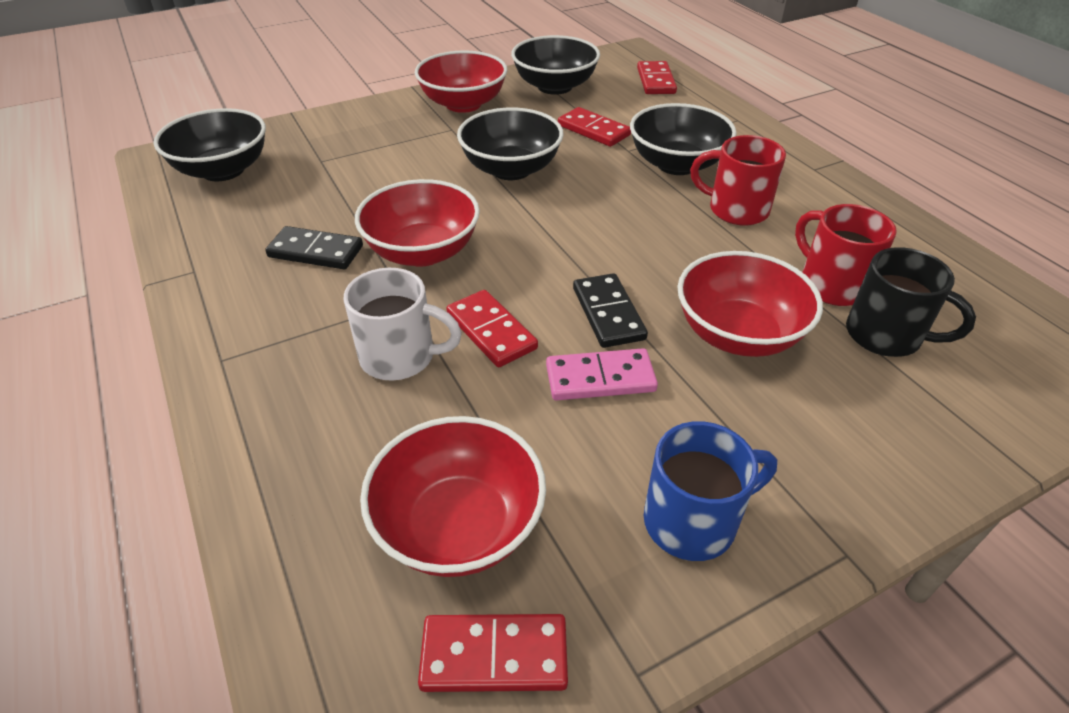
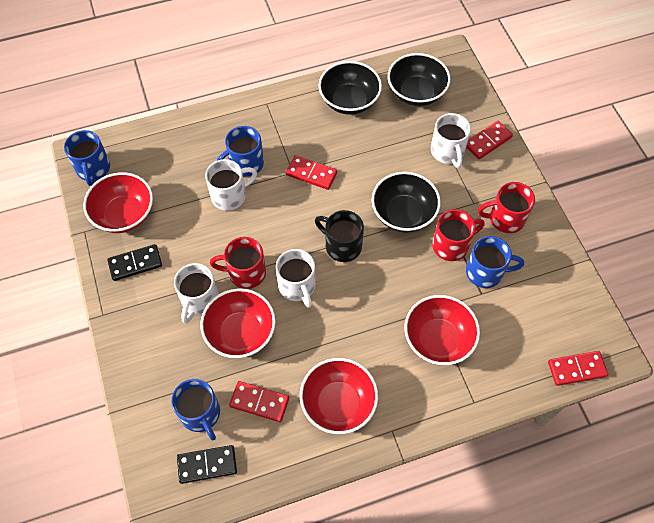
black bowl: 4 -> 3
blue mug: 1 -> 4
pink domino: 1 -> 0
red mug: 2 -> 3
white mug: 1 -> 4

